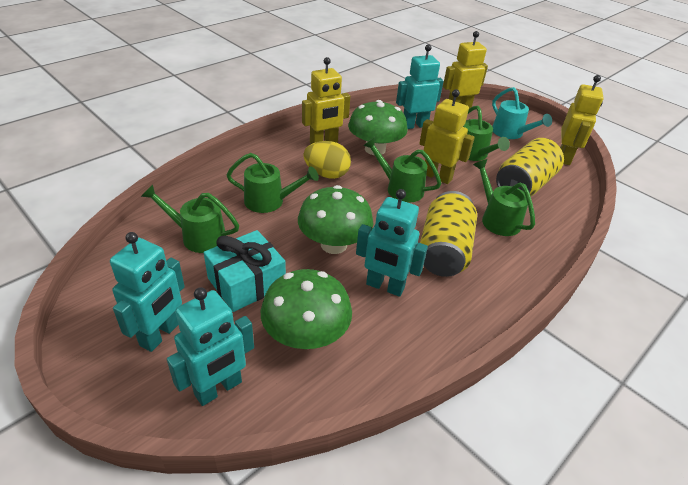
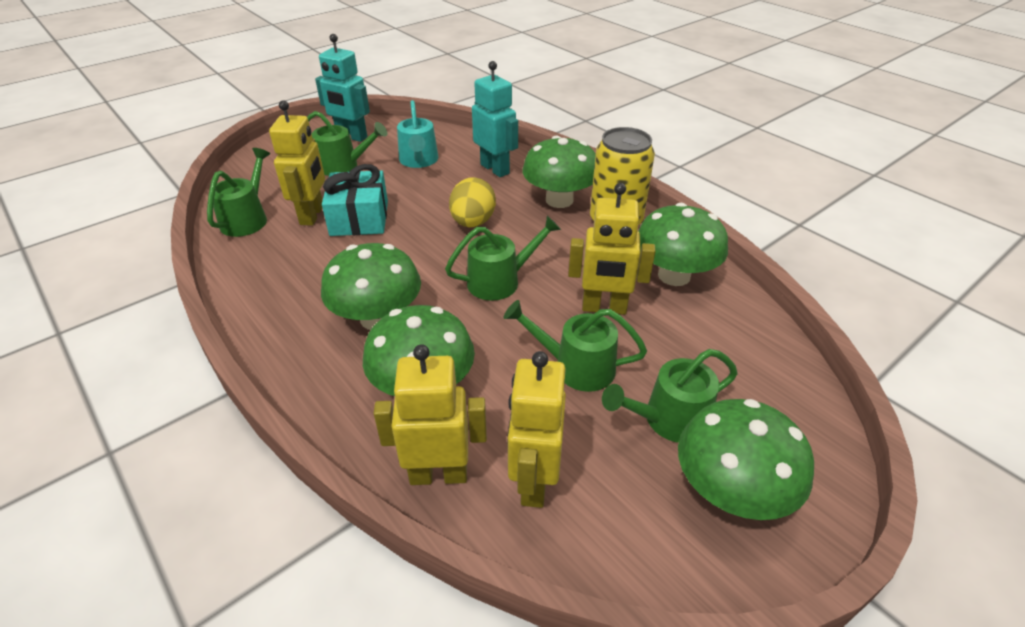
green mushroom: 3 -> 5
turquoise robot: 4 -> 2
yellow can: 2 -> 1

